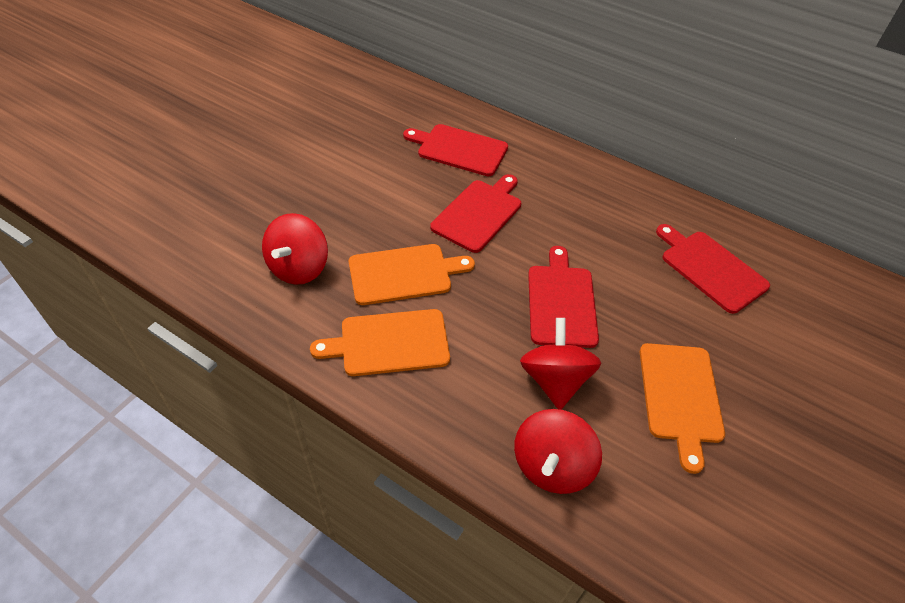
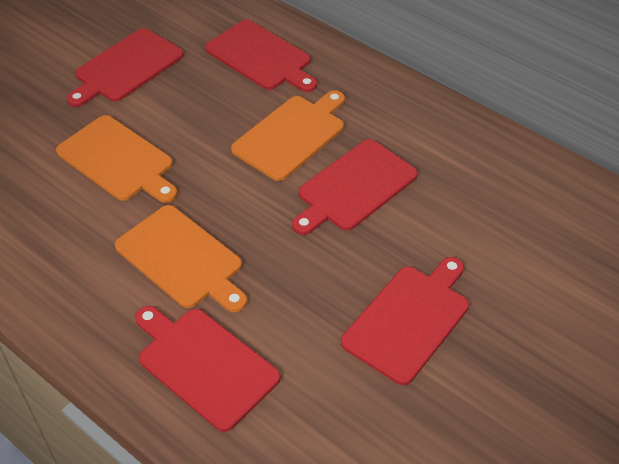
red cutting board: 4 -> 5
red spinning top: 3 -> 0

